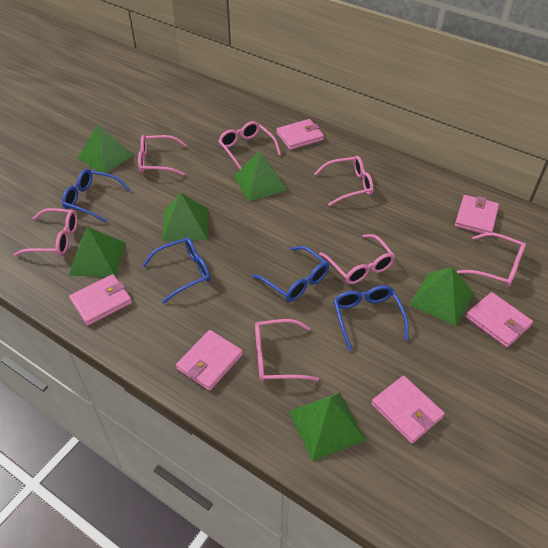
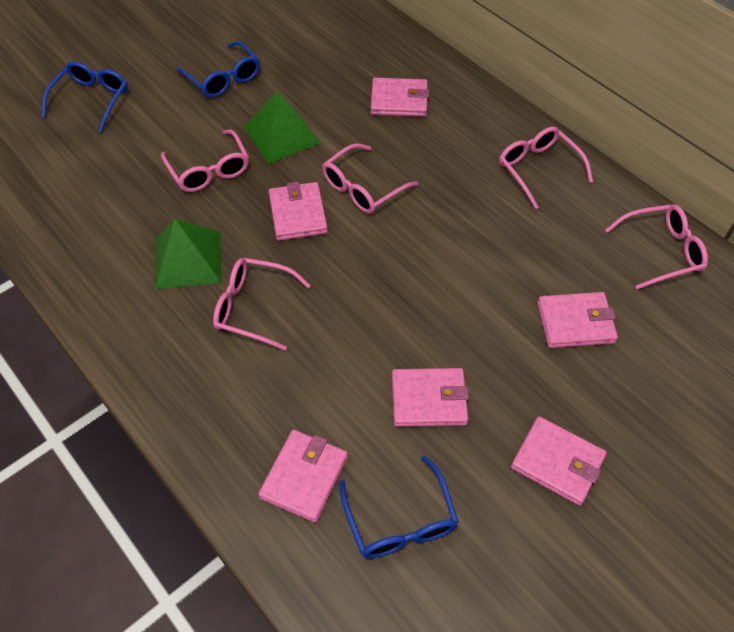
blue glasses: 4 -> 3
green pyramid: 6 -> 2
pink glasses: 7 -> 5

